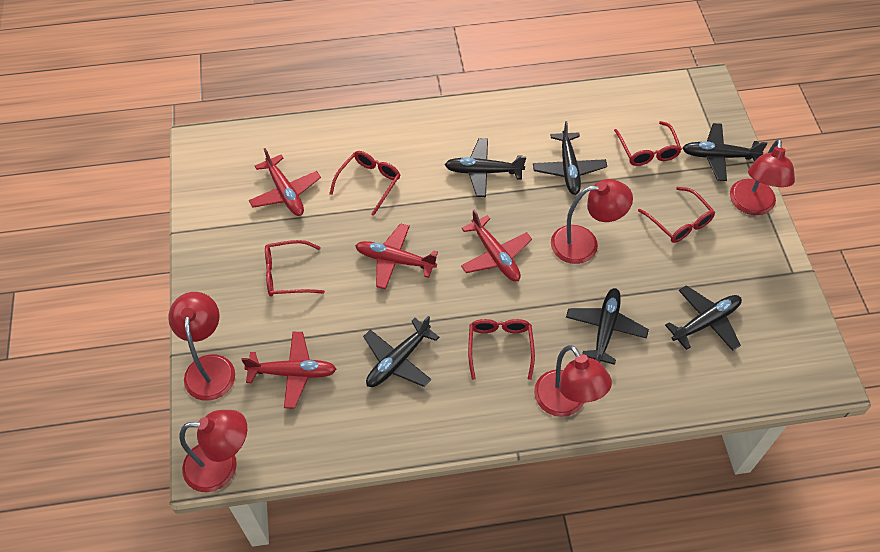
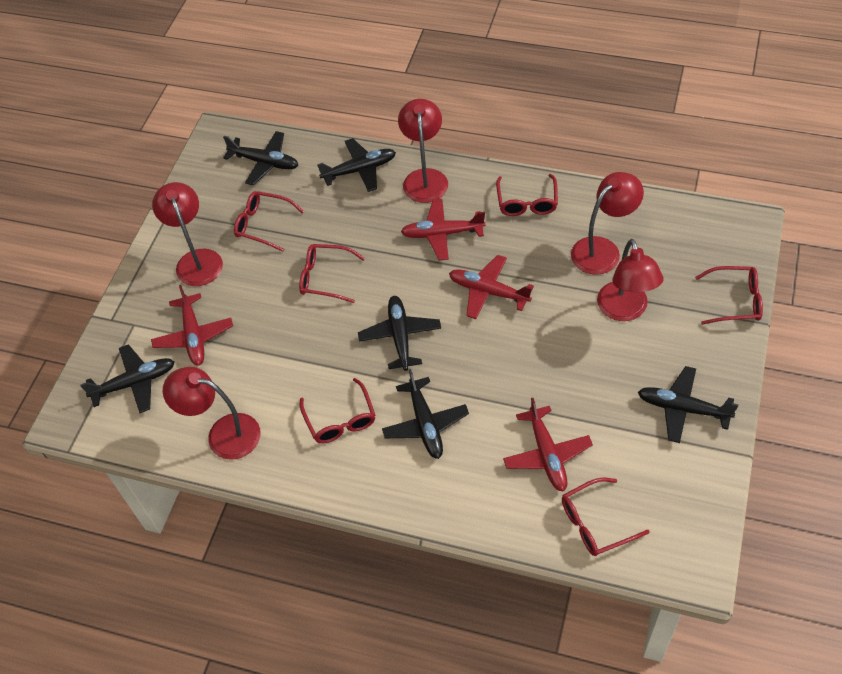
red glasses: 5 -> 6

